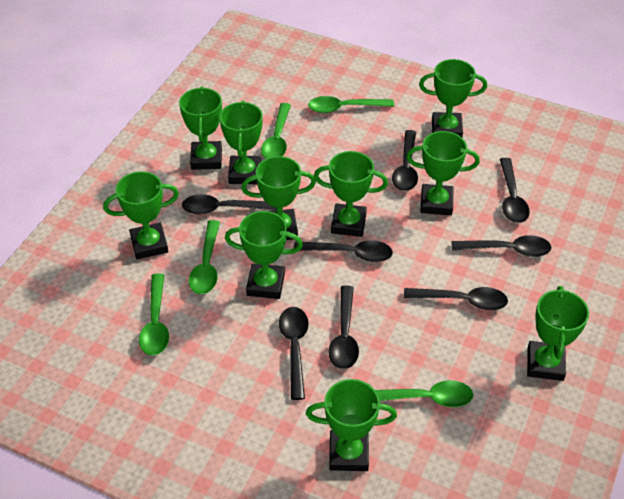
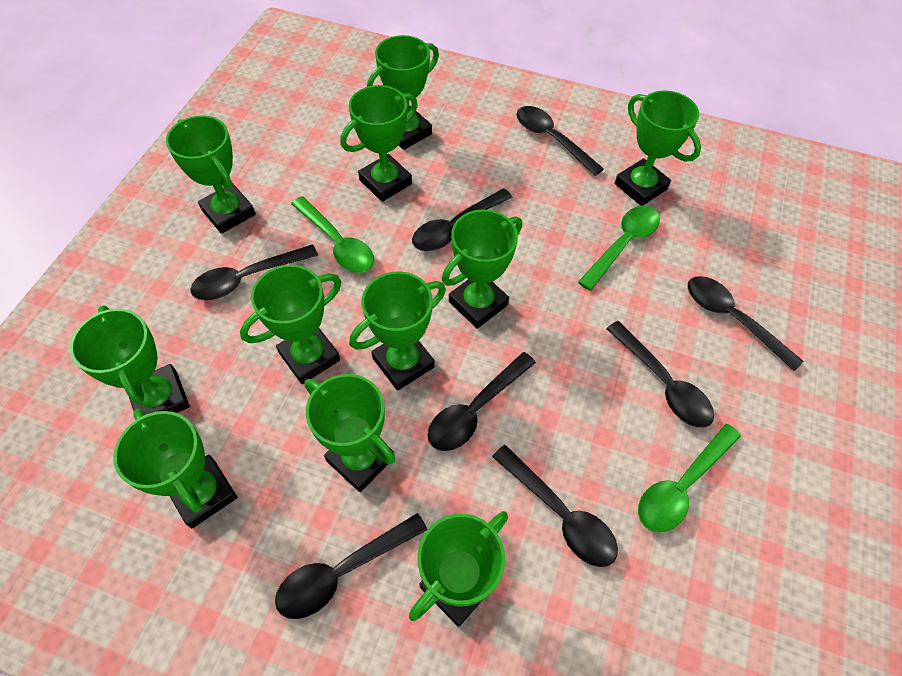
green spoon: 5 -> 3
green trophy: 10 -> 11

